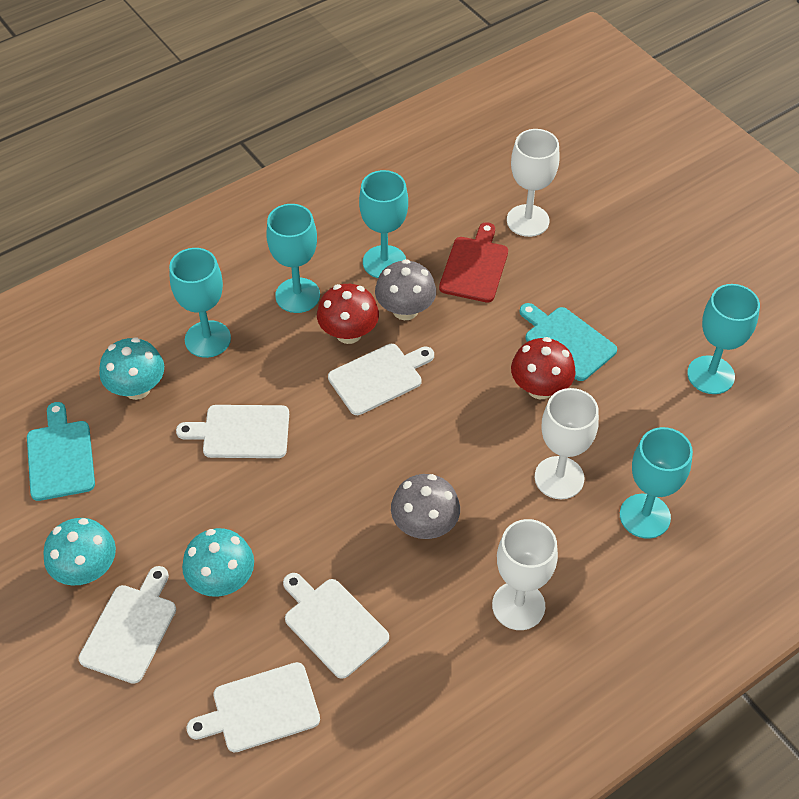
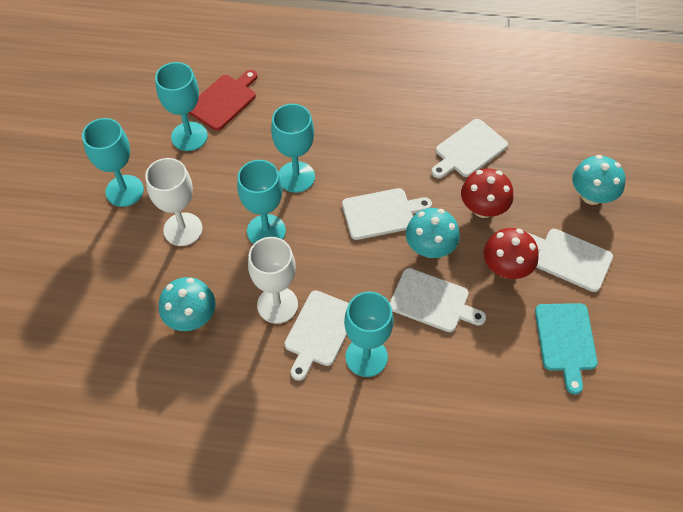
grey mushroom: 2 -> 0
turquoise cutting board: 2 -> 1
white goblet: 3 -> 2

